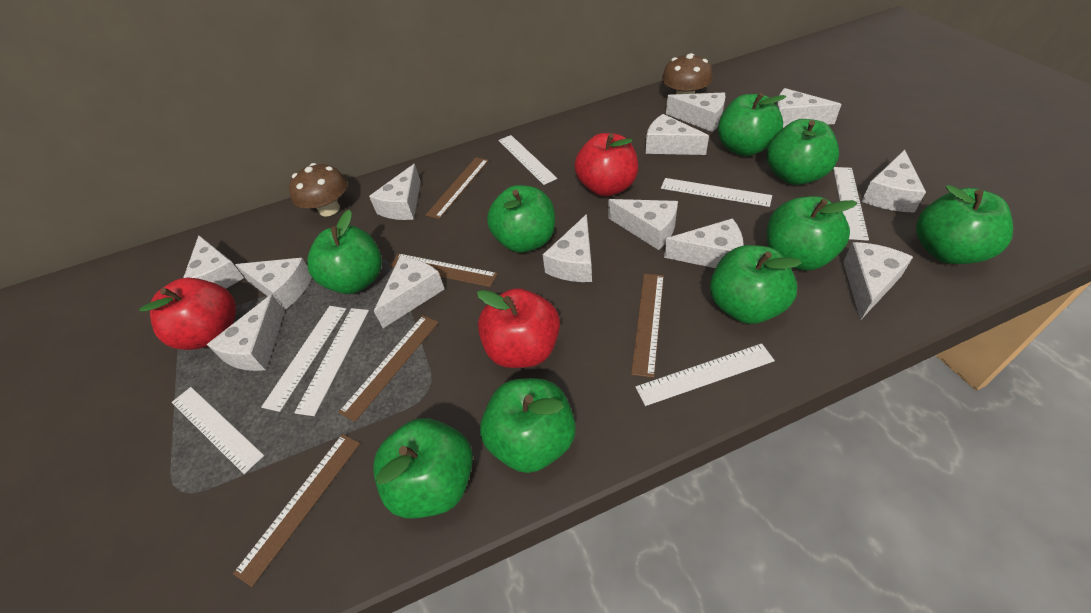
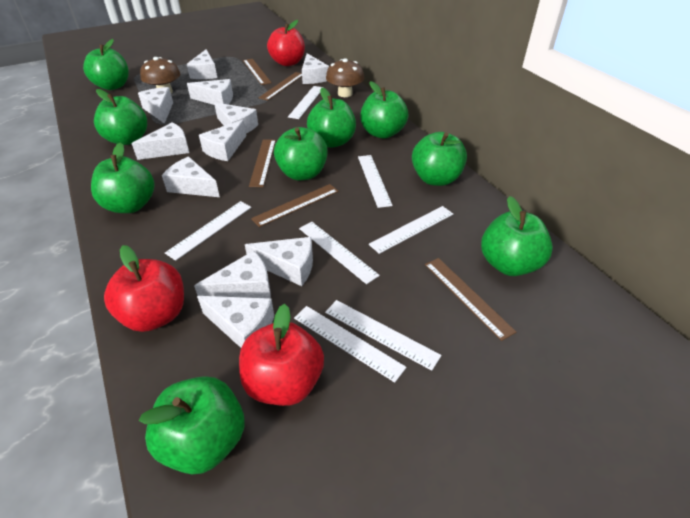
white cheese: 13 -> 11

